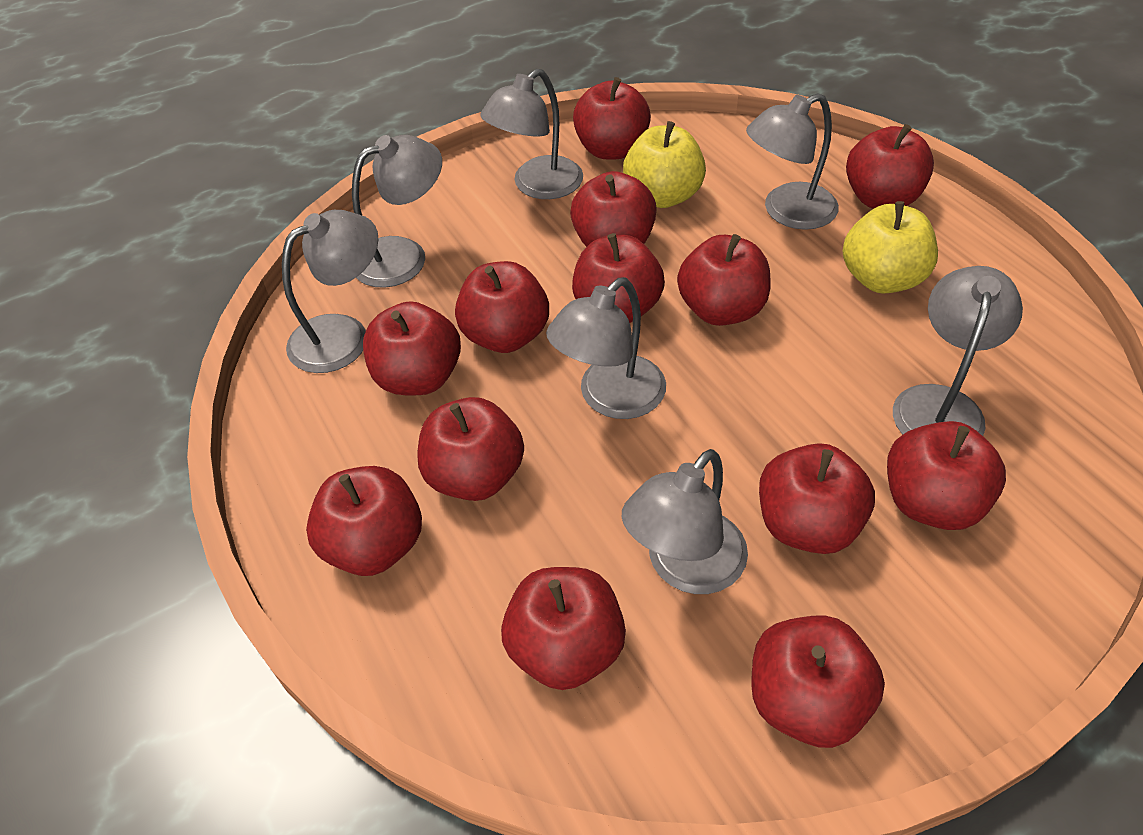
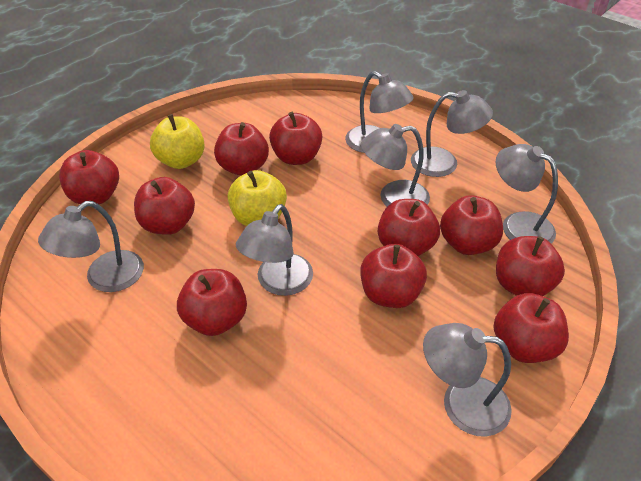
red apple: 13 -> 10

